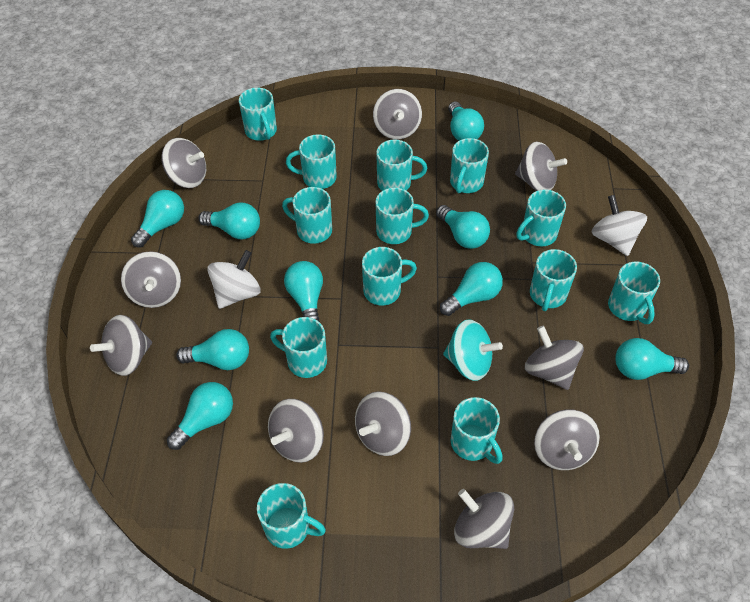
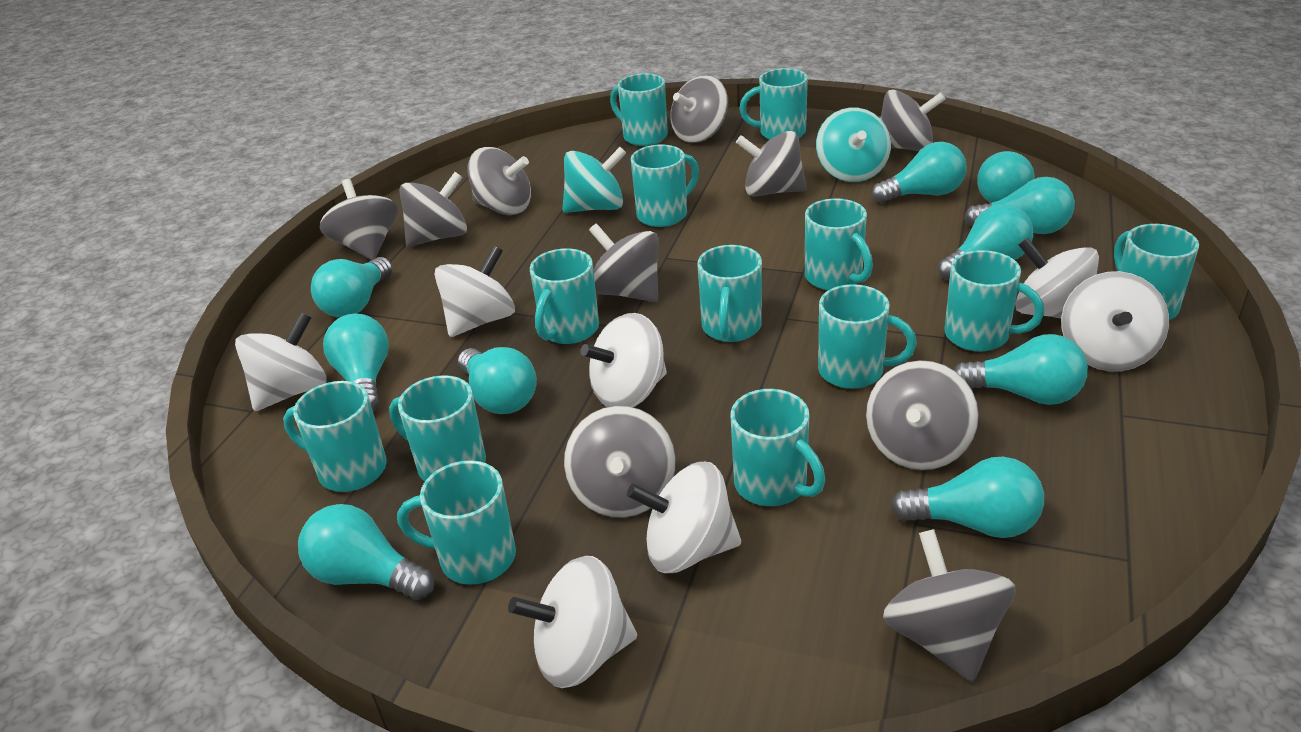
turquoise light bulb: 9 -> 10
turquoise spinning top: 1 -> 2
white spinning top: 2 -> 7

